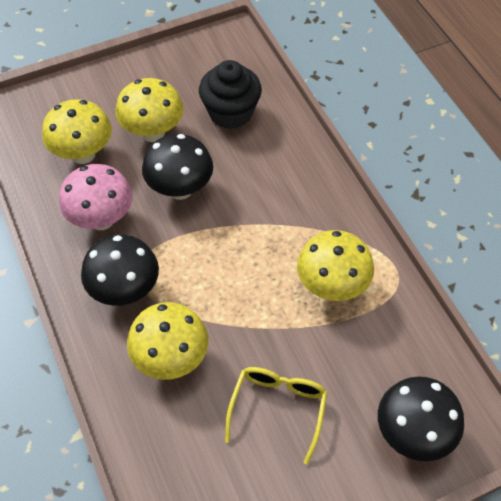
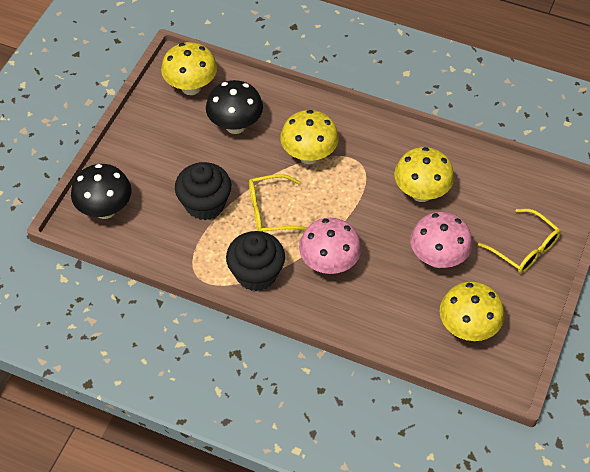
black cupcake: 1 -> 2
black mushroom: 3 -> 2
pink mushroom: 1 -> 2
yellow glasses: 1 -> 2

